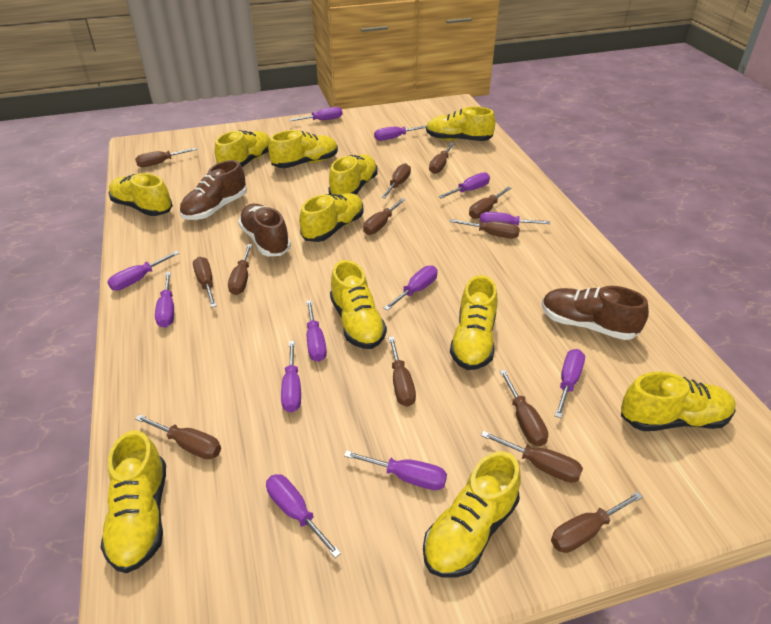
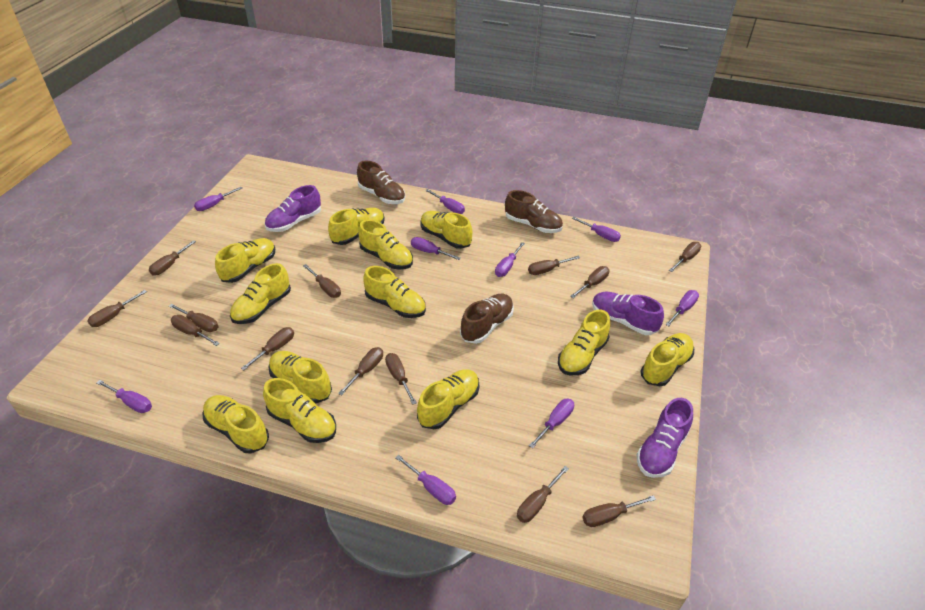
purple screwdriver: 12 -> 9
purple shoe: 0 -> 3
yellow shoe: 11 -> 12

